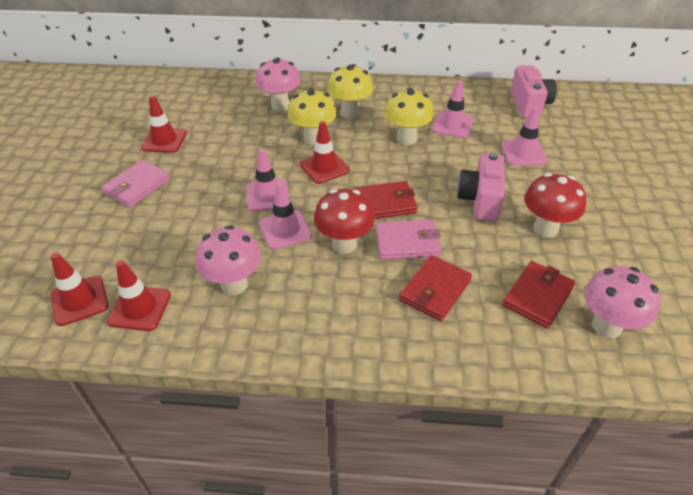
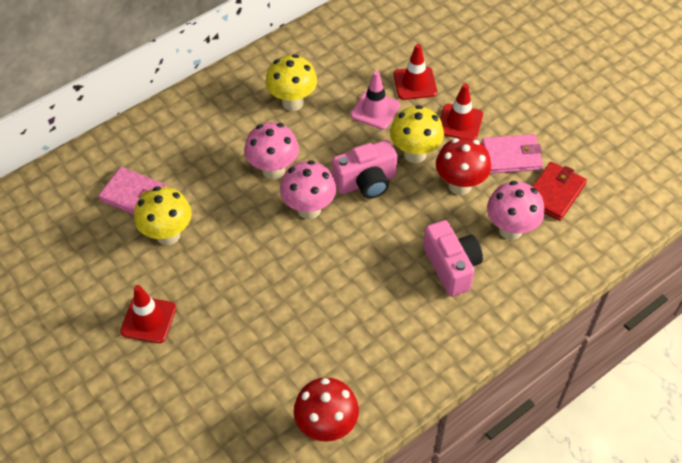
pink traffic cone: 4 -> 1
red traffic cone: 4 -> 3
red wallet: 3 -> 1

